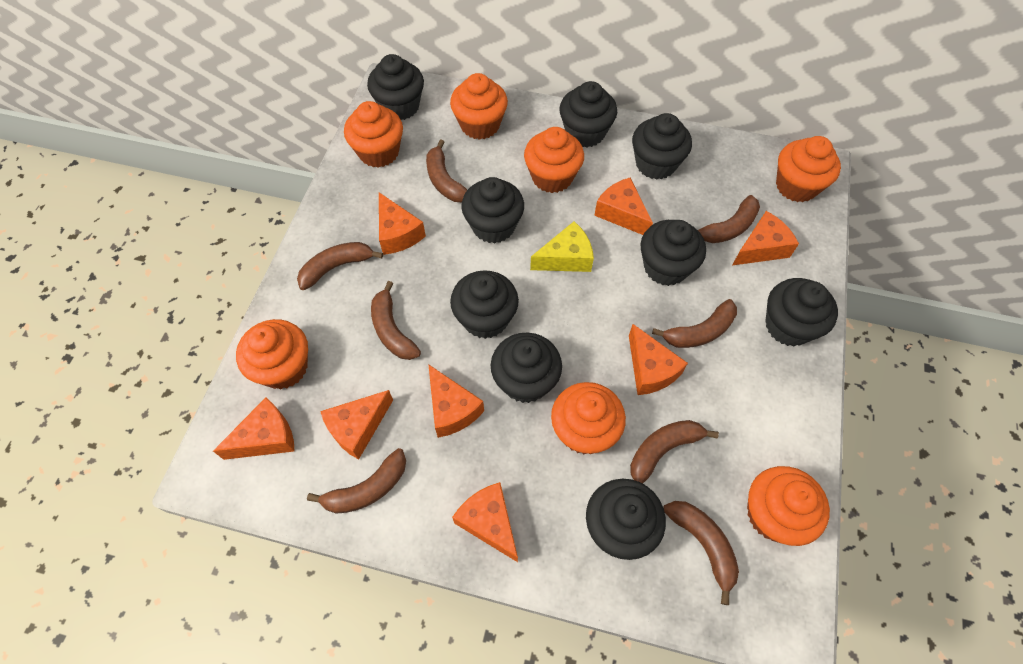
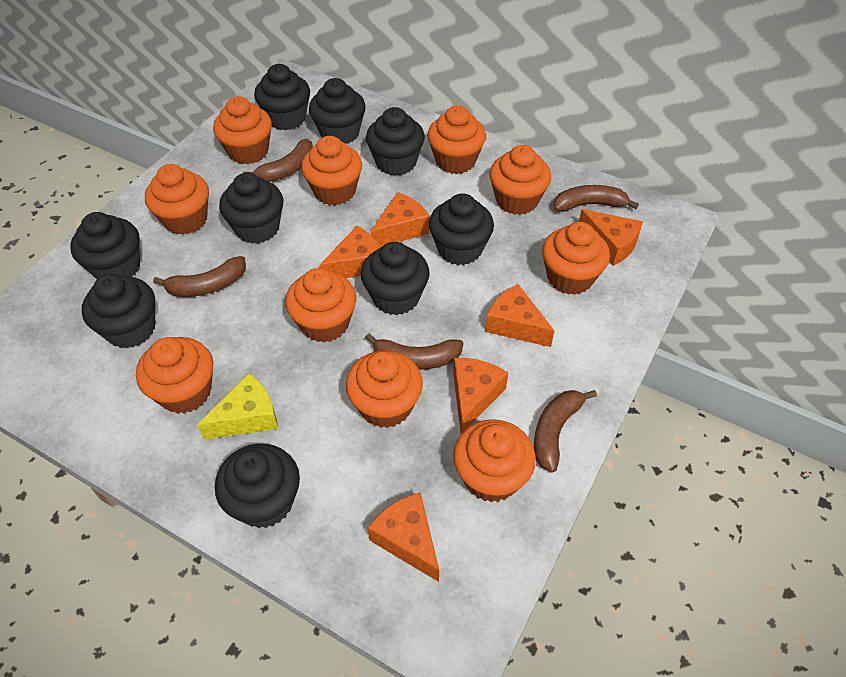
brown banana: 8 -> 5
orange cheese: 8 -> 6
orange cupcake: 7 -> 10

